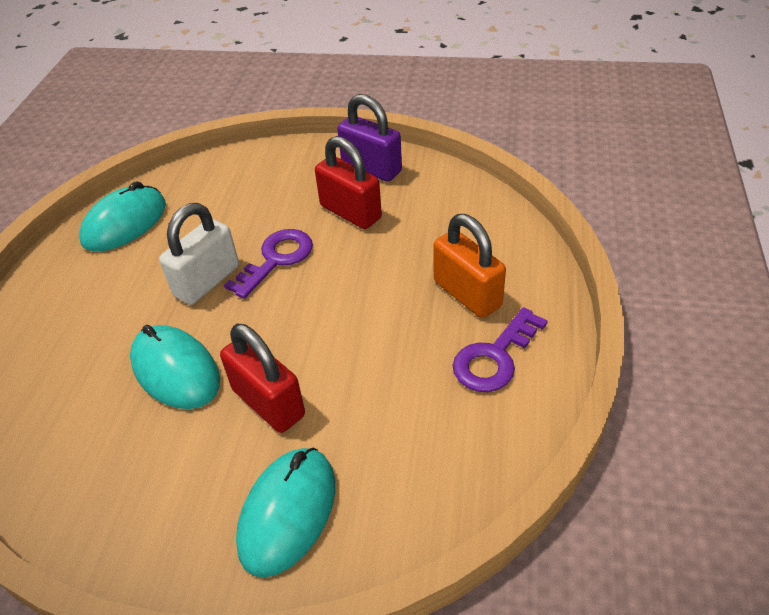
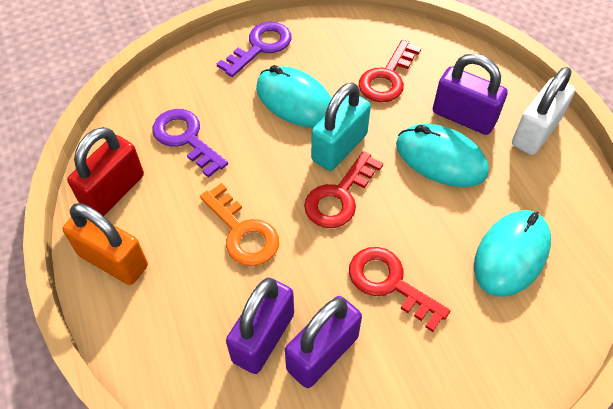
orange key: 0 -> 1
purple padlock: 1 -> 3
red key: 0 -> 3
red padlock: 2 -> 1
turquoise padlock: 0 -> 1

